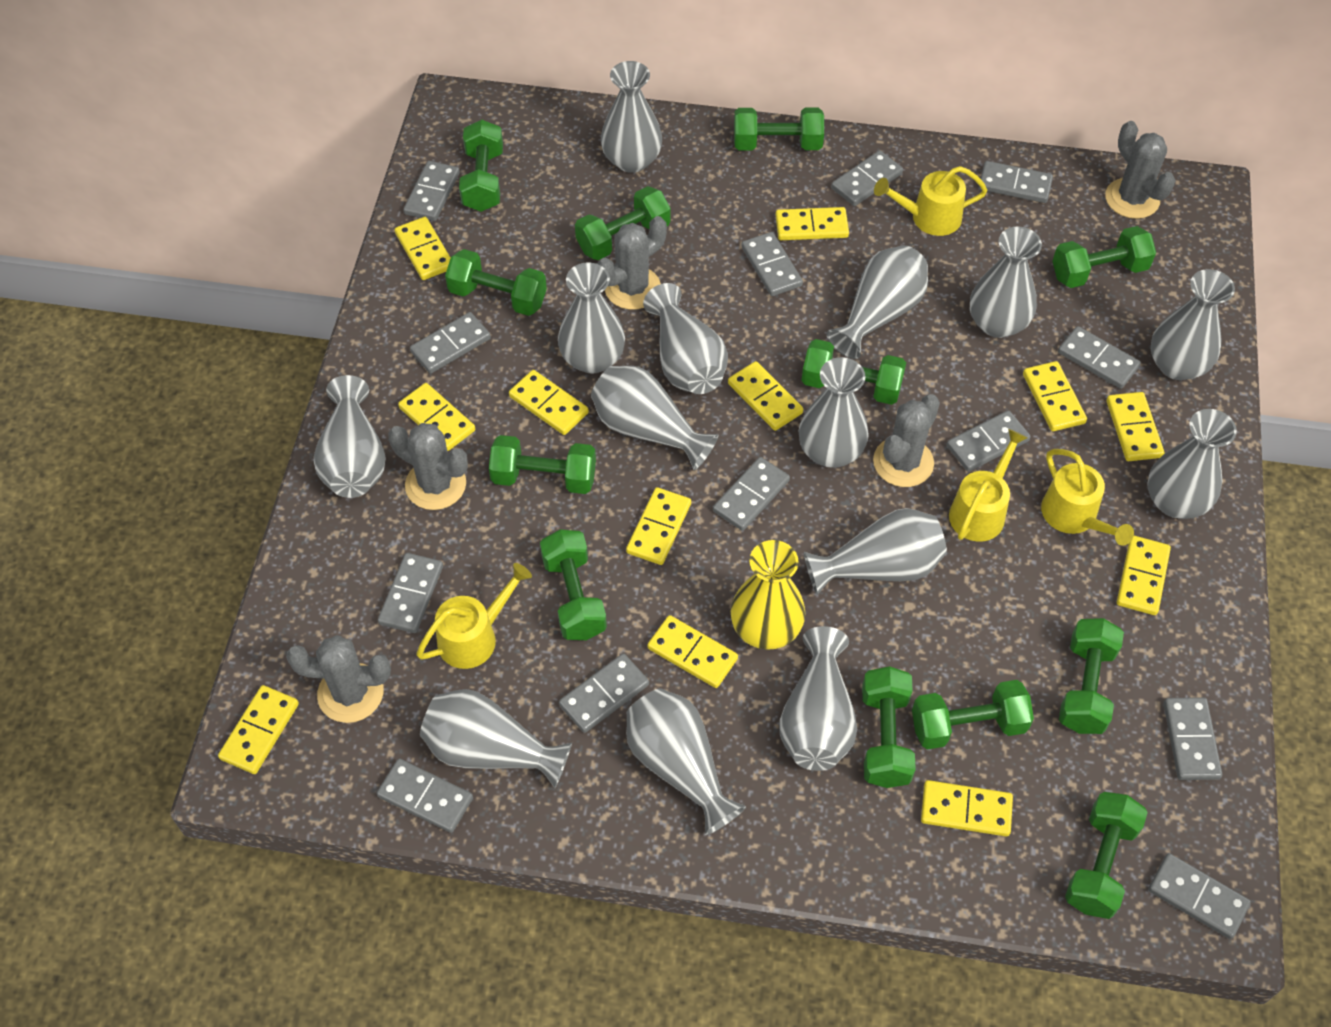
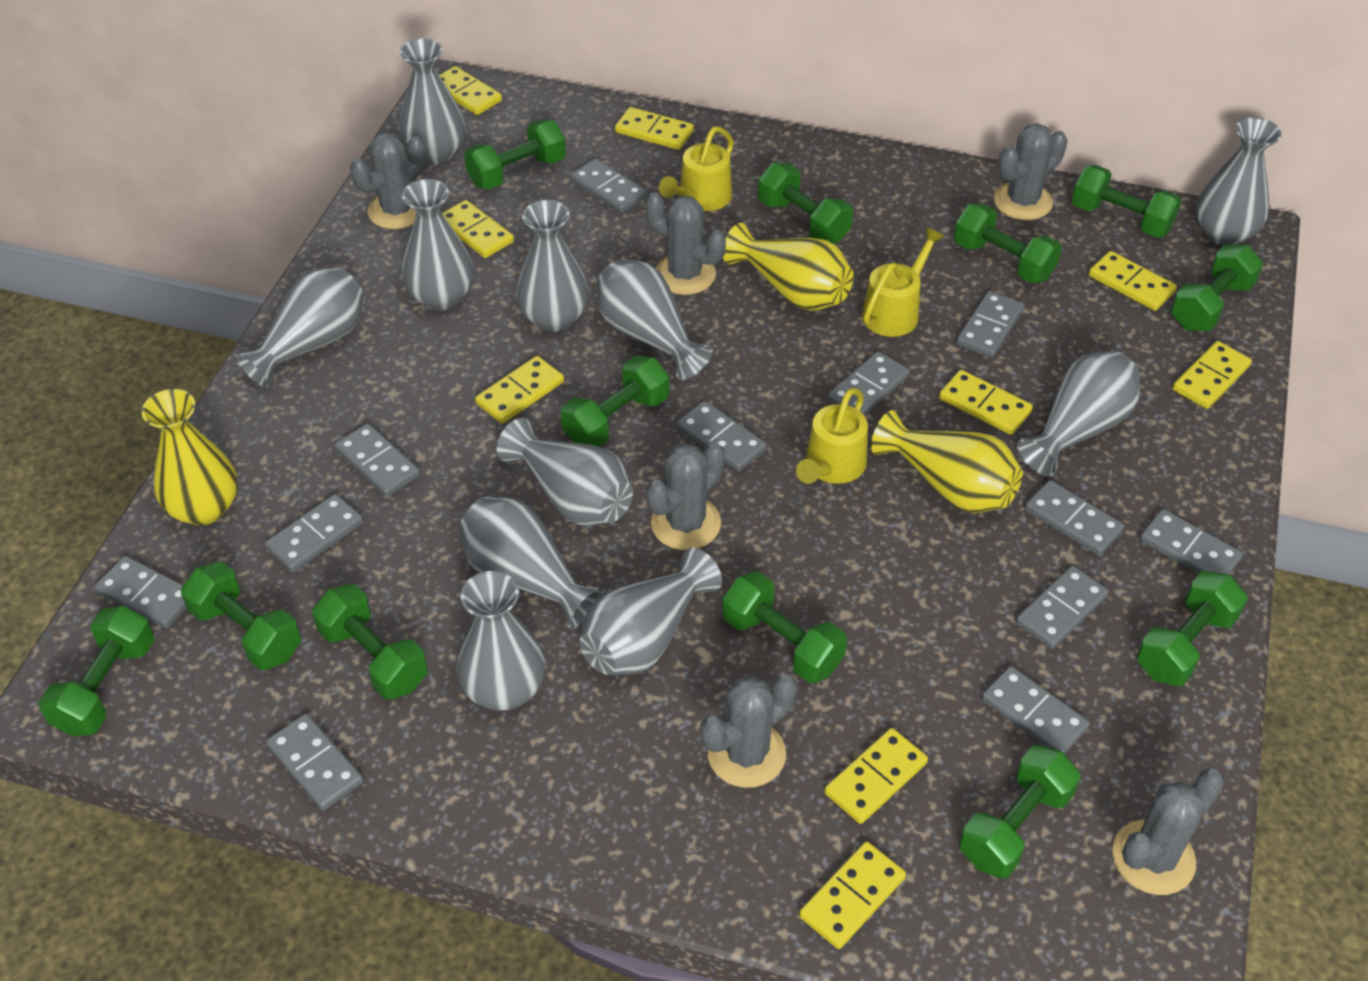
grey cactus: 5 -> 6
grey domino: 13 -> 12
grey vase: 14 -> 11
yellow domino: 12 -> 9
yellow vase: 1 -> 3
yellow watering can: 4 -> 3

